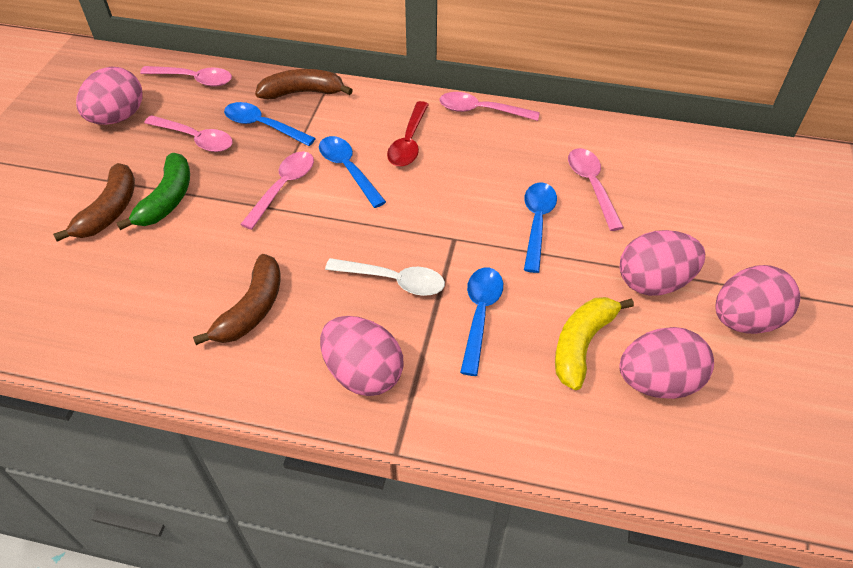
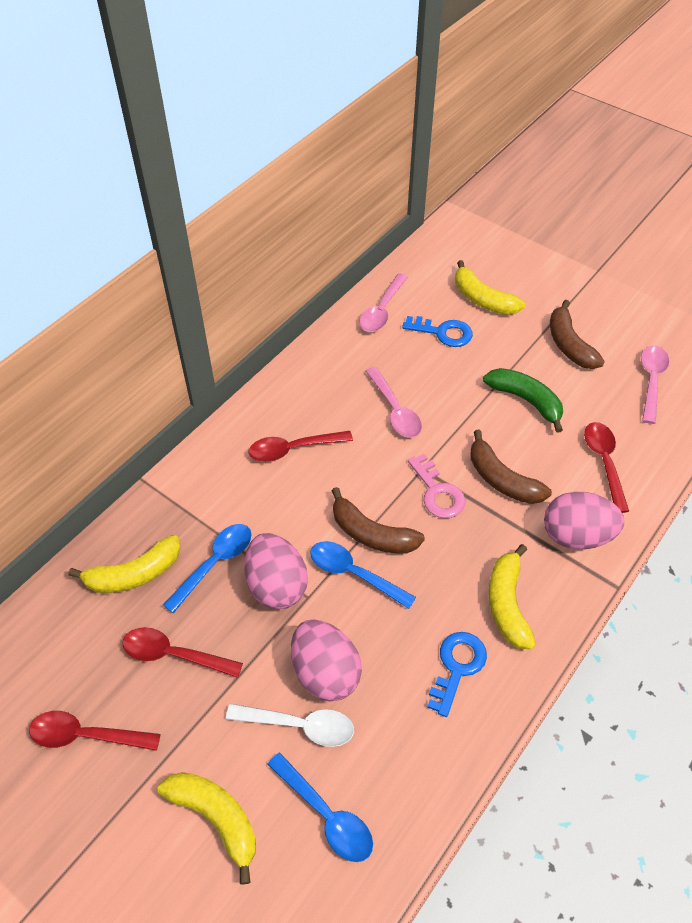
blue key: 0 -> 2
blue spoon: 4 -> 3
pink egg: 5 -> 3
pink key: 0 -> 1
pink spoon: 5 -> 3
red spoon: 1 -> 4
yellow banana: 1 -> 4

